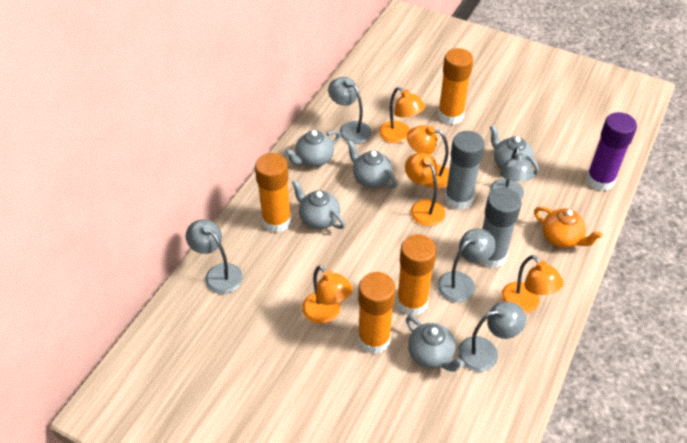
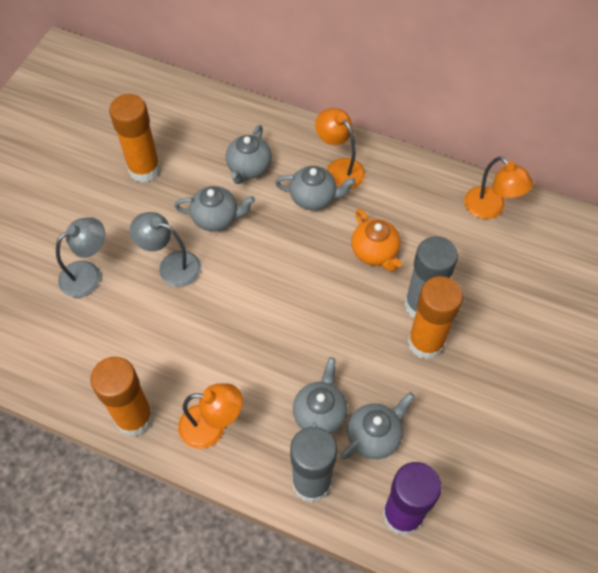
grey lamp: 5 -> 2
orange glue stick: 4 -> 3
orange lamp: 5 -> 3

